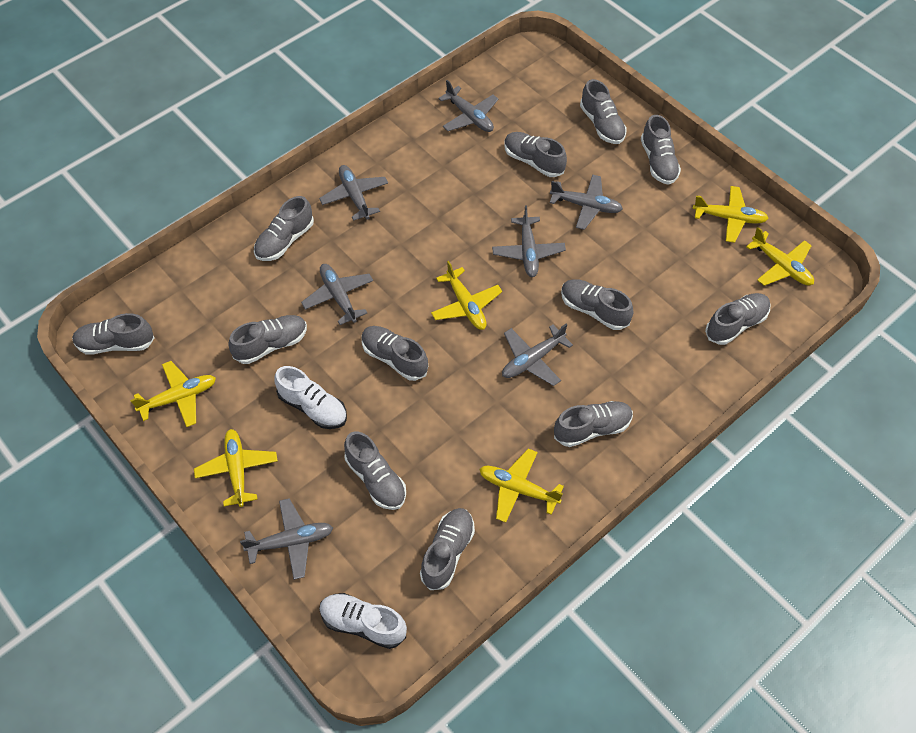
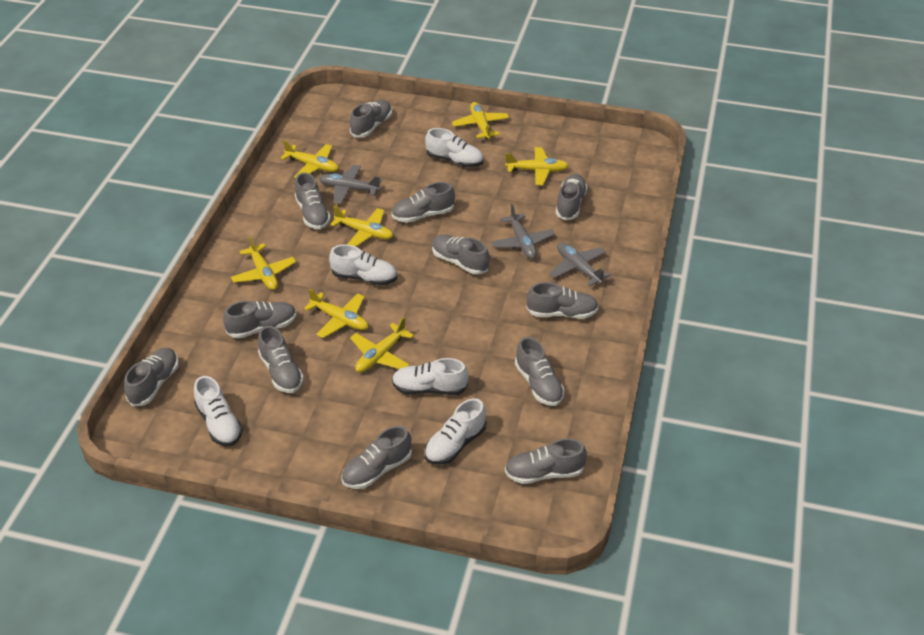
grey plane: 7 -> 3
white shoe: 2 -> 5
yellow plane: 6 -> 7

